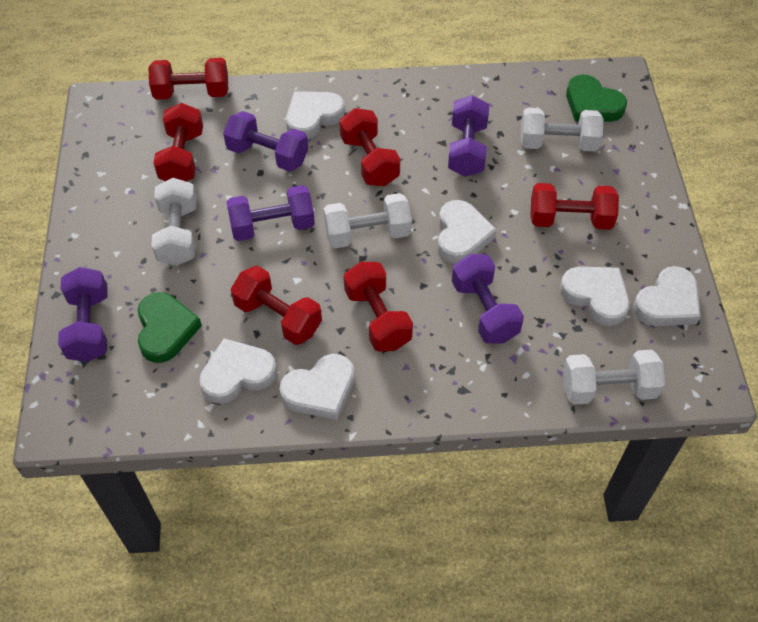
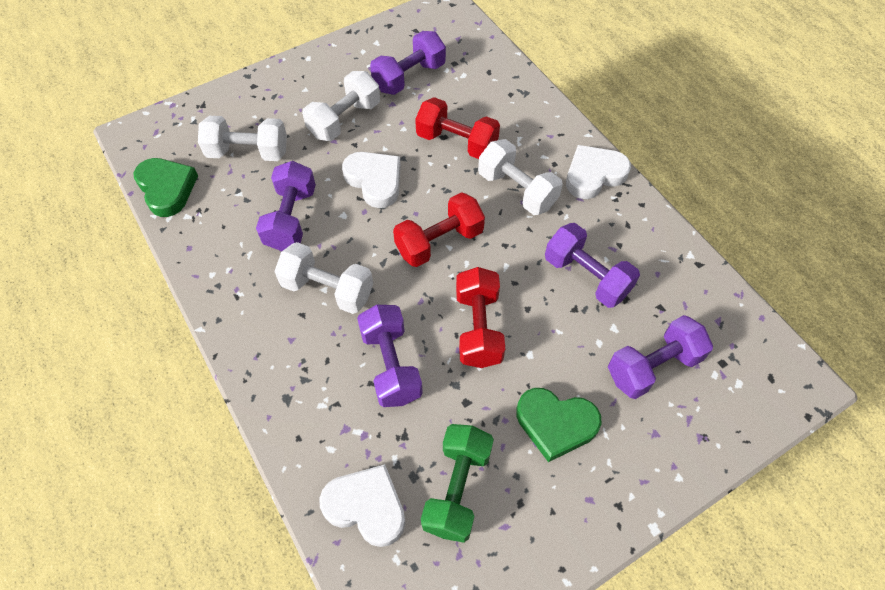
green dumbbell: 0 -> 1
red dumbbell: 6 -> 3
white heart: 6 -> 3

